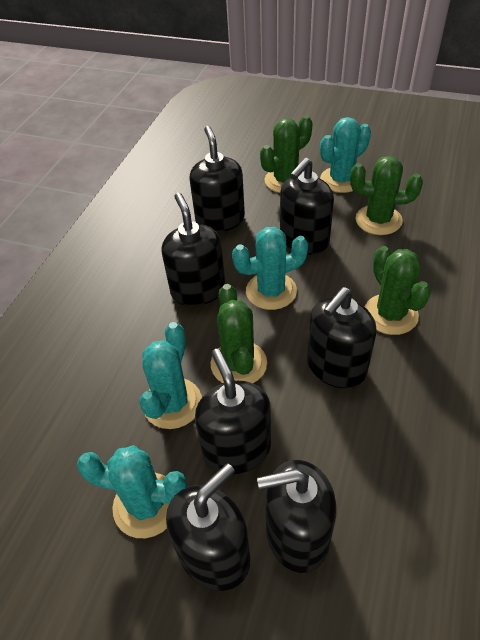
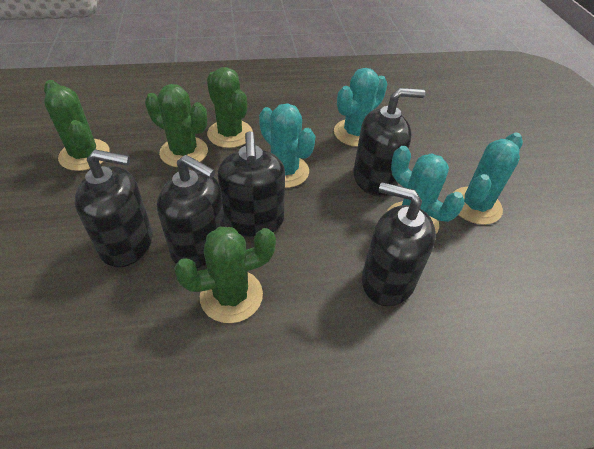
black soap dispenser: 7 -> 5

